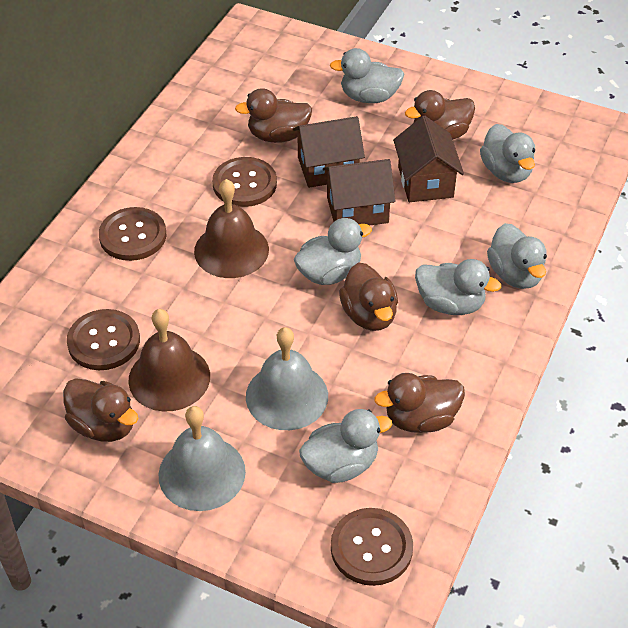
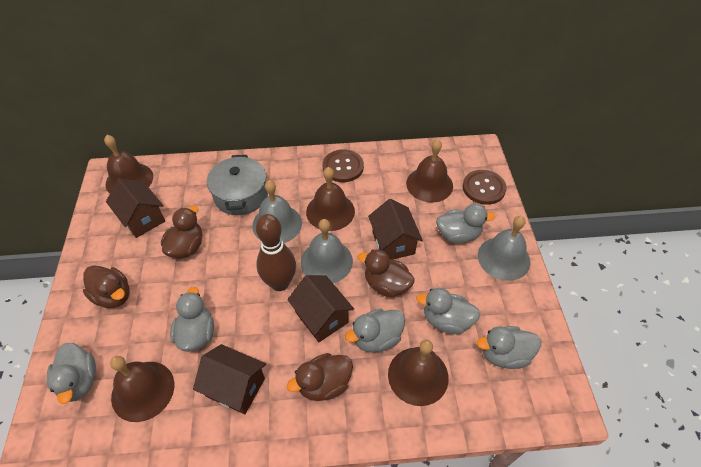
brown bell: 2 -> 5
brown bowling pin: 0 -> 1
brown button: 4 -> 2
brown duck: 5 -> 4
brown house: 3 -> 4
grey bell: 2 -> 3
grey pot: 0 -> 1

